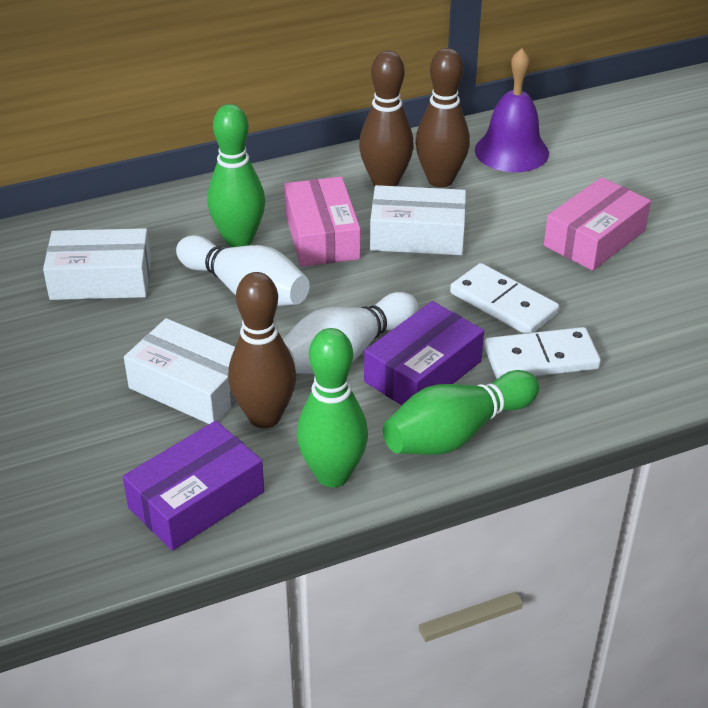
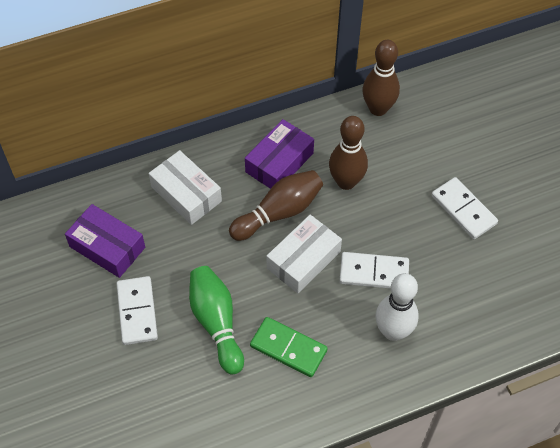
green bowling pin: 3 -> 1
green domino: 0 -> 1
pink box: 2 -> 0
purple bell: 1 -> 0
white bowling pin: 2 -> 1
white box: 3 -> 2
white domino: 2 -> 3

